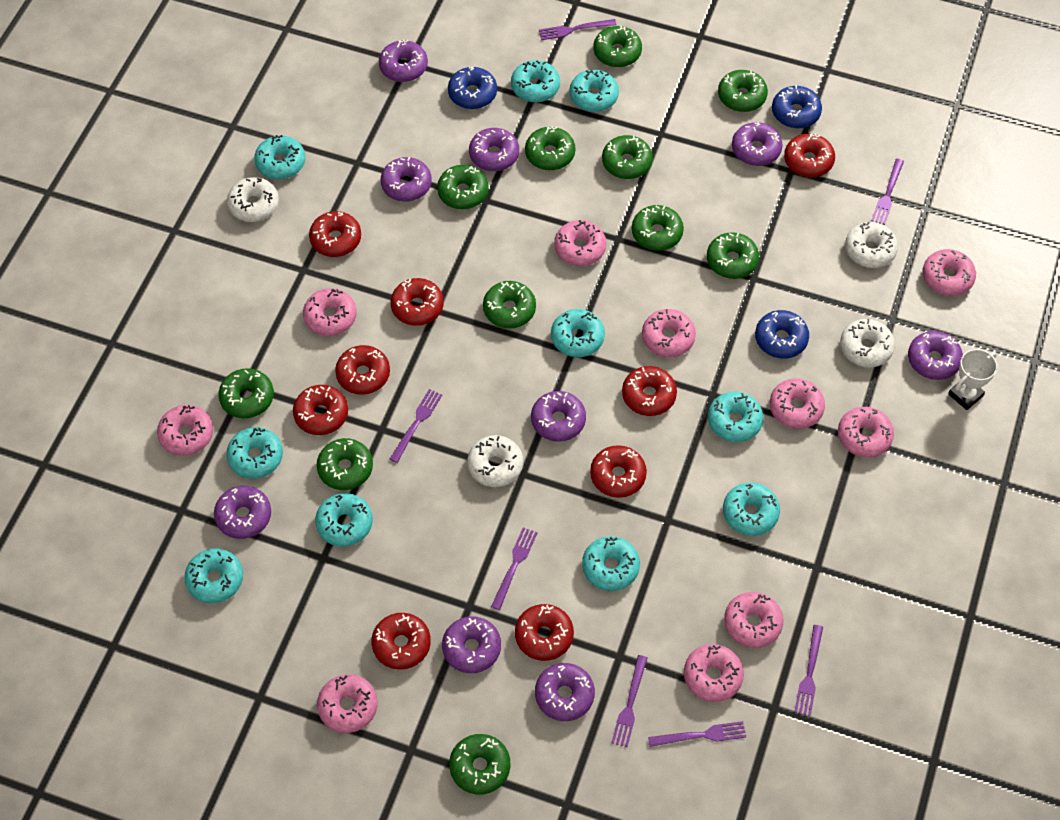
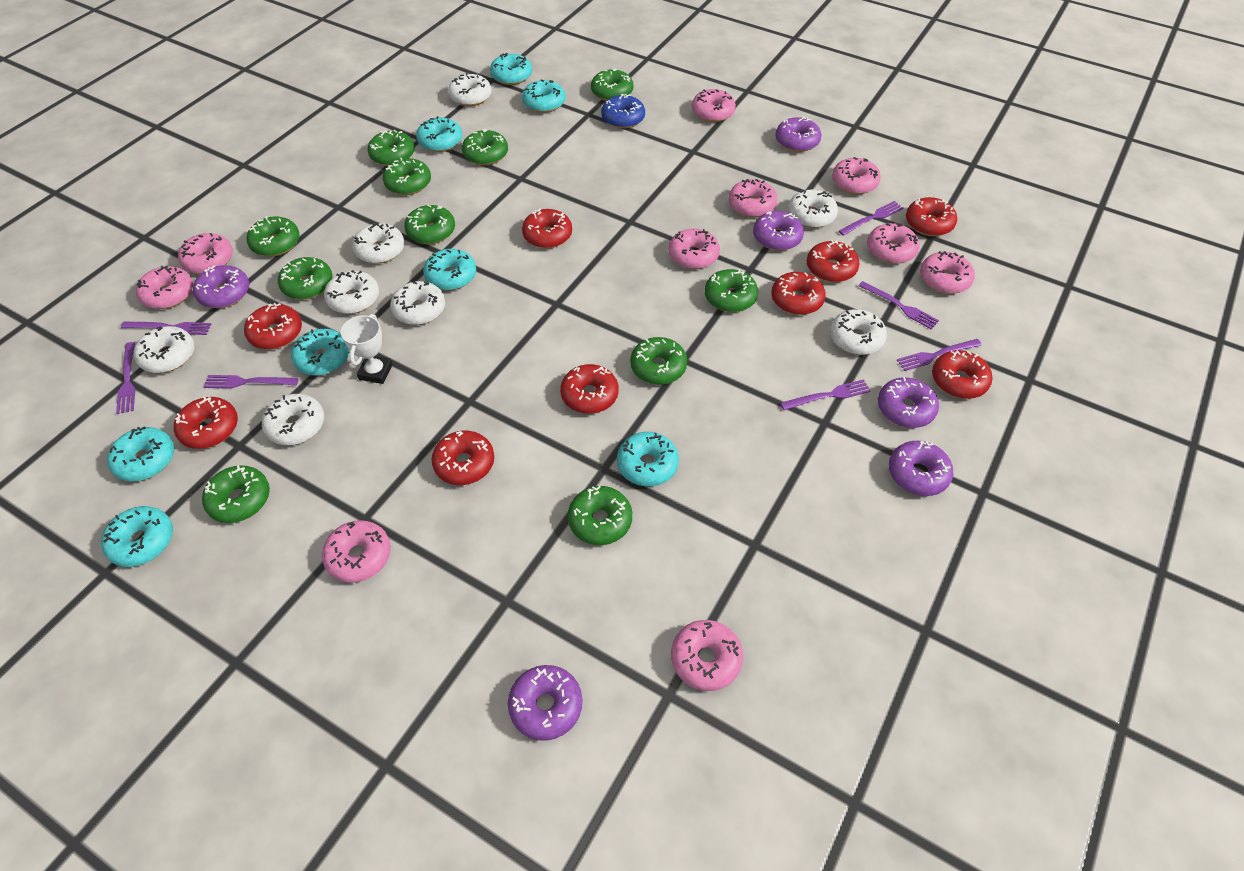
blue donut: 3 -> 1
purple donut: 9 -> 6
turquoise donut: 10 -> 8
white donut: 4 -> 8

